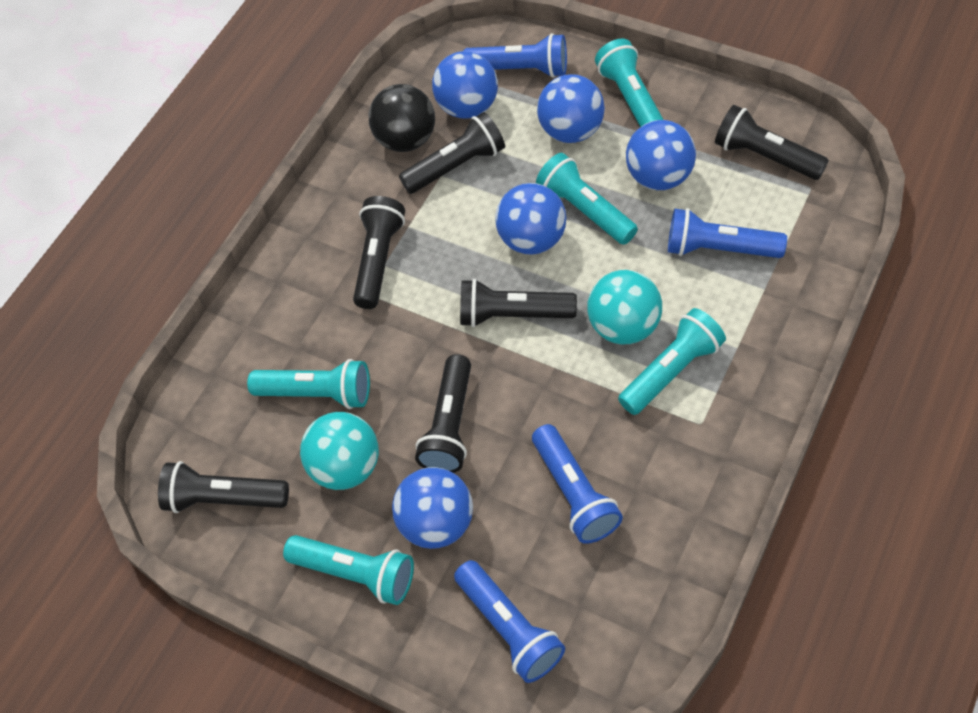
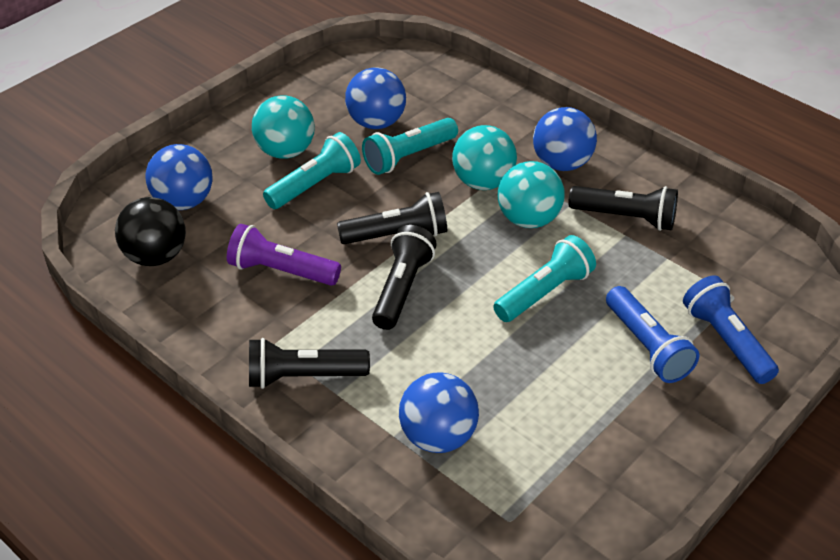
black flashlight: 6 -> 4
blue ball: 5 -> 4
blue flashlight: 4 -> 2
purple flashlight: 0 -> 1
turquoise ball: 2 -> 3
turquoise flashlight: 5 -> 3

